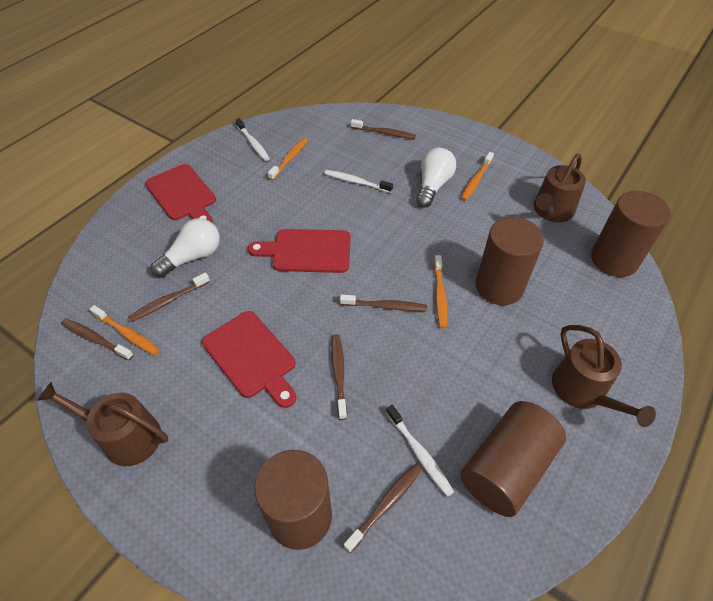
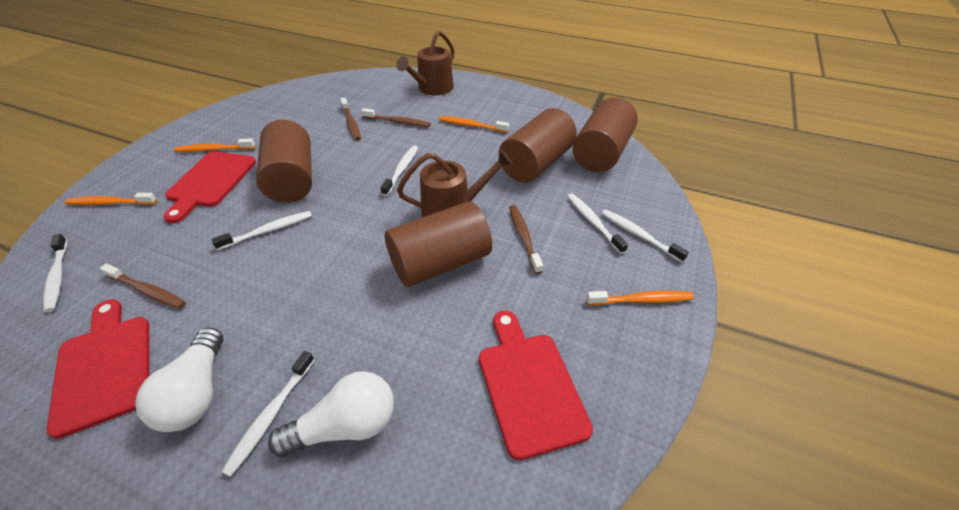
brown toothbrush: 6 -> 4
brown watering can: 3 -> 2
white toothbrush: 3 -> 6

